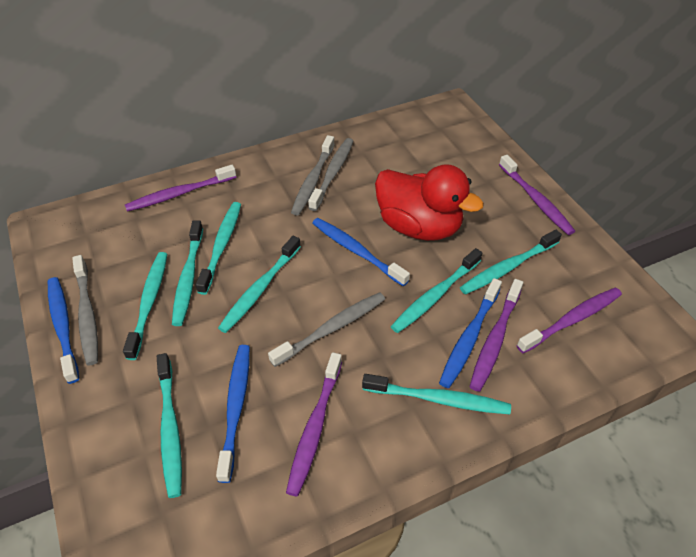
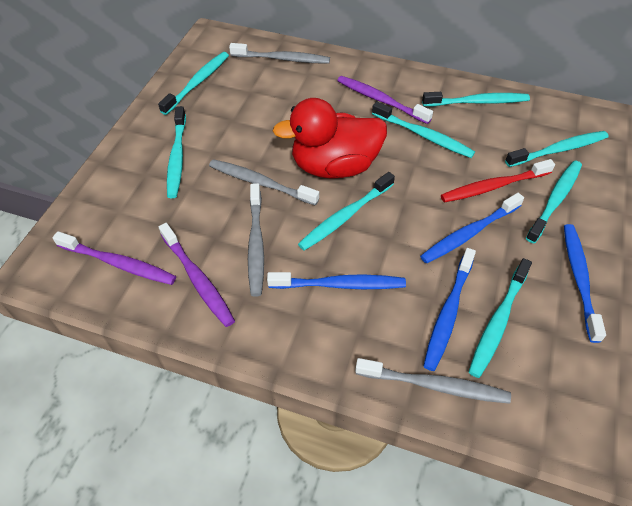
purple toothbrush: 5 -> 3
red toothbrush: 0 -> 1

